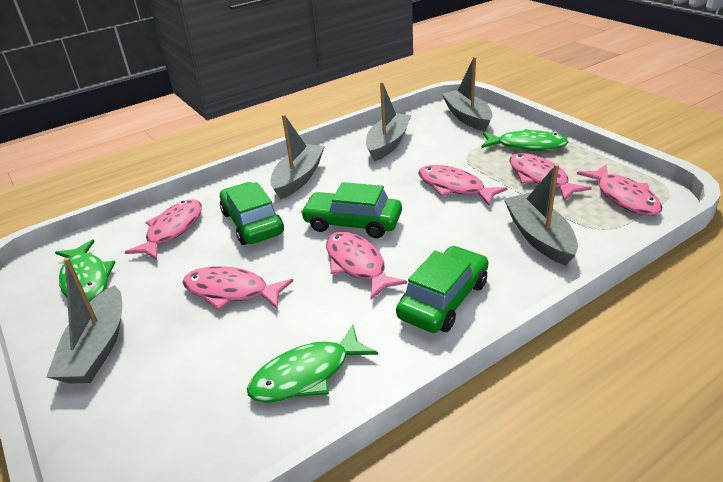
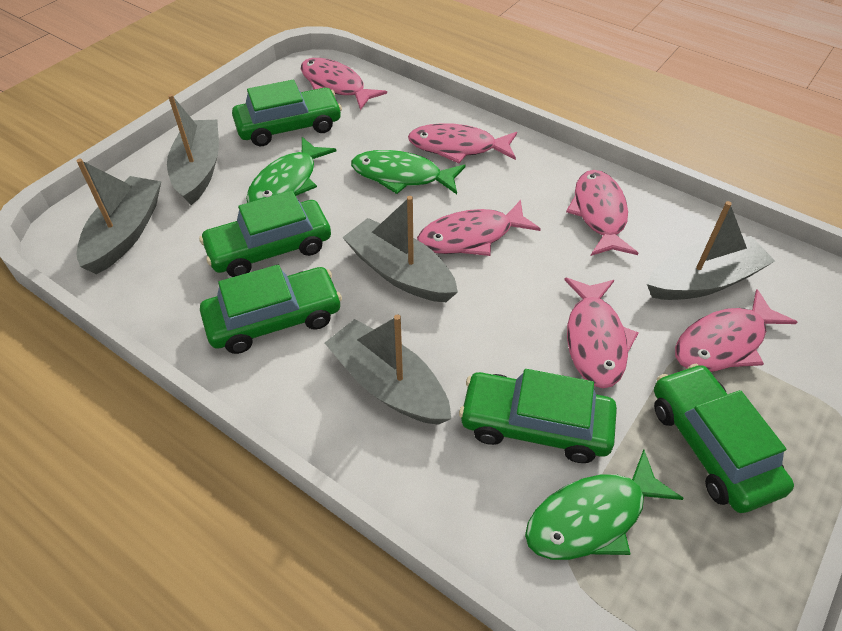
green car: 3 -> 5

